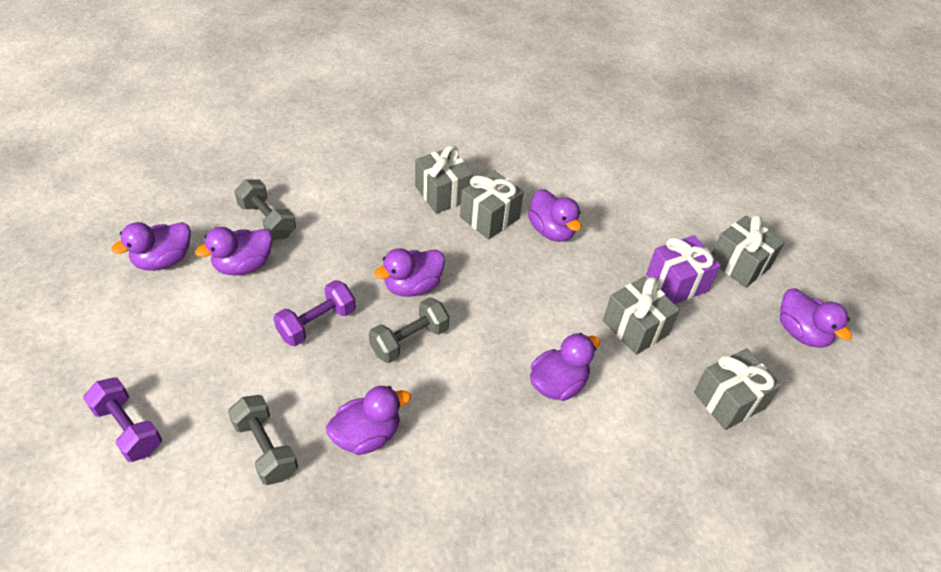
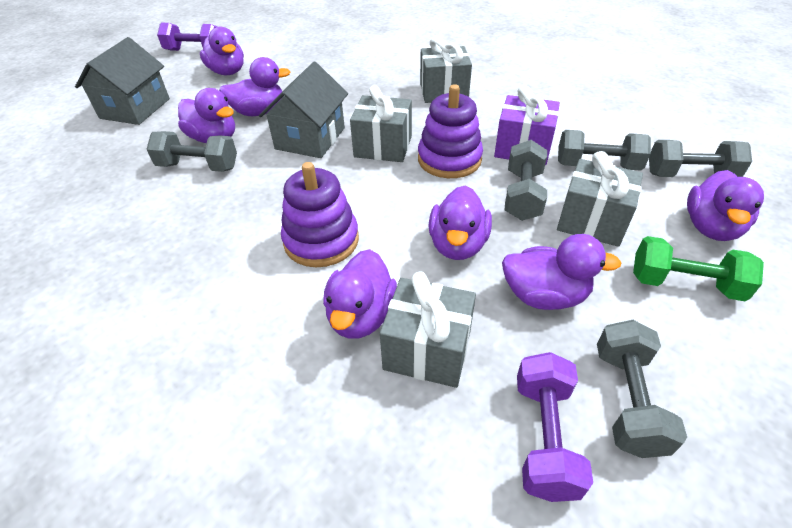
green dumbbell: 0 -> 1
grey dumbbell: 3 -> 5
grey gift: 5 -> 4
grey house: 0 -> 2
purple stacking toy: 0 -> 2

